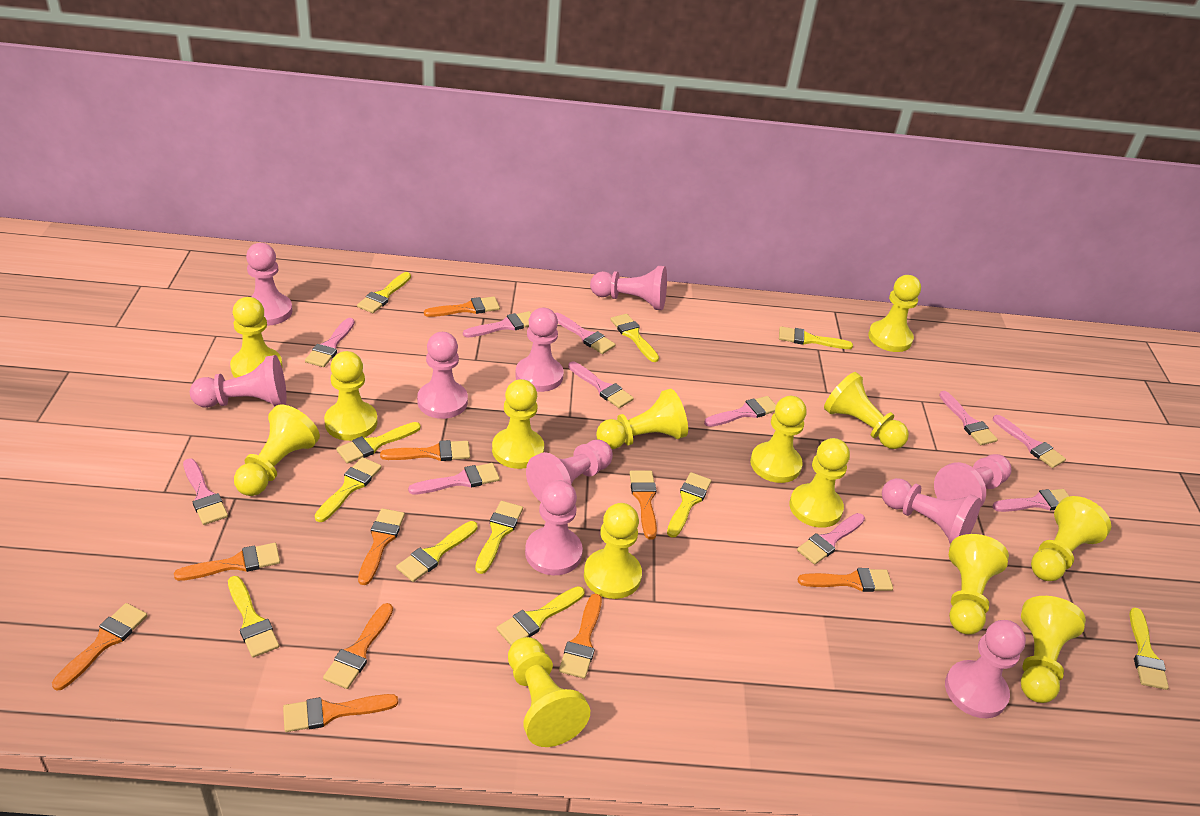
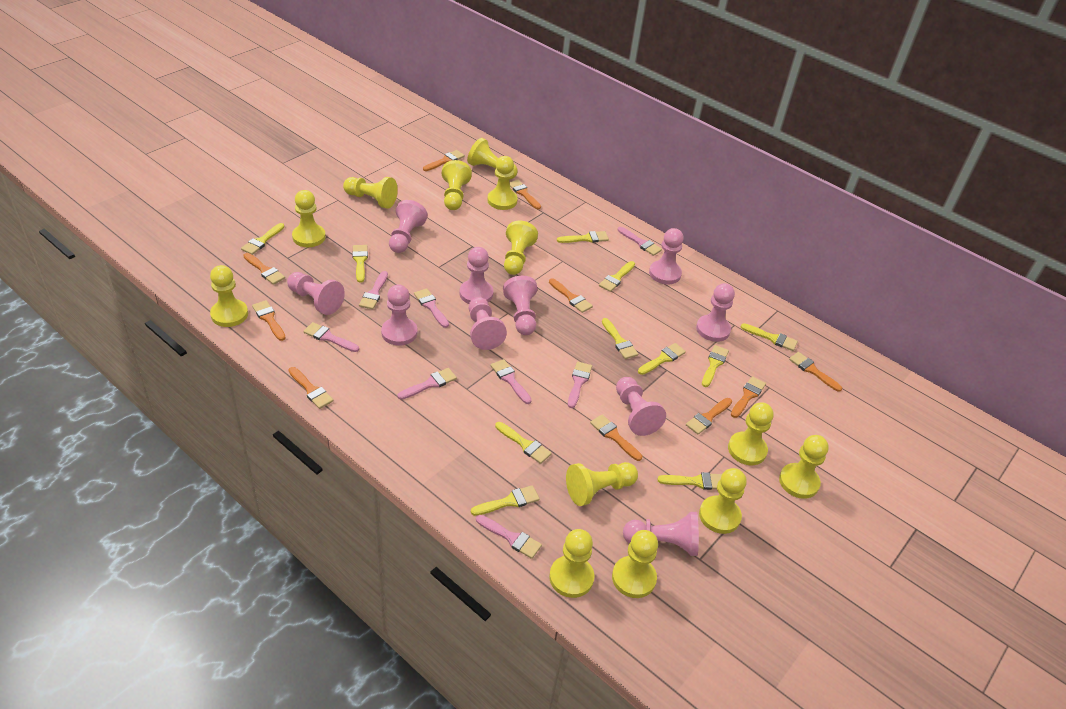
pink brush: 11 -> 8
yellow pawn: 14 -> 13

